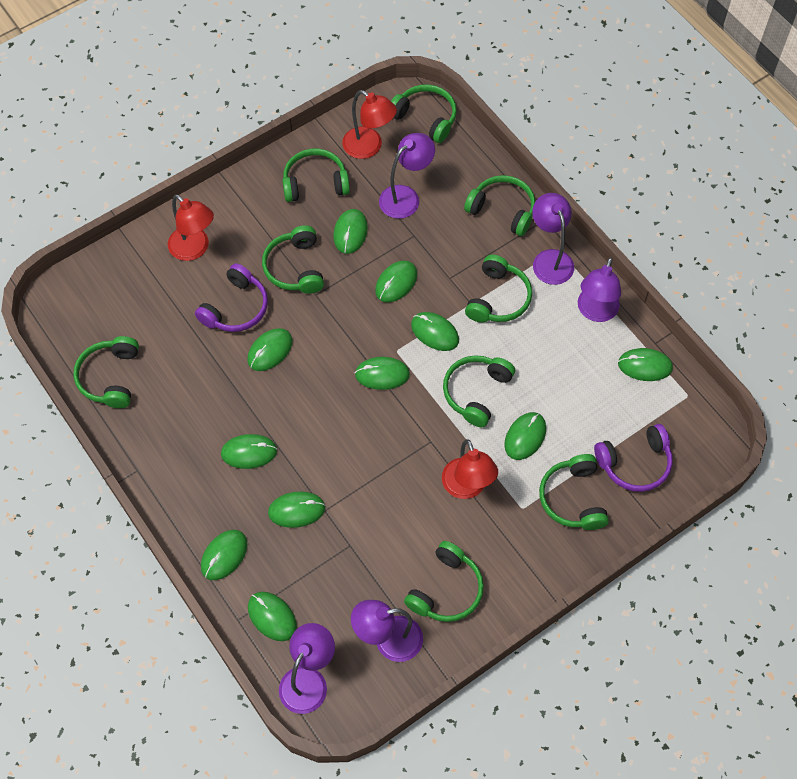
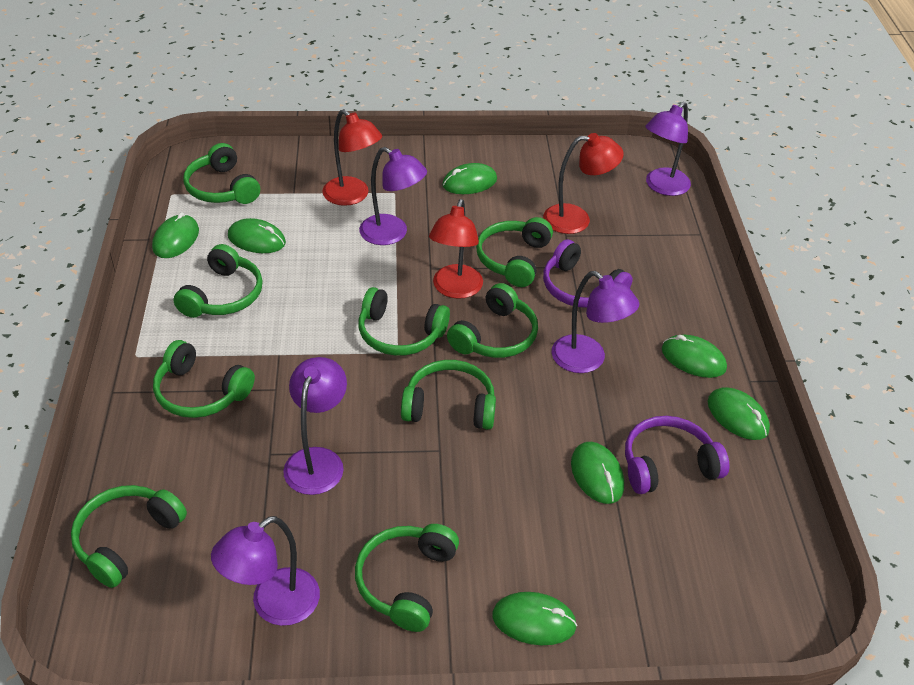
green mouse: 11 -> 7

